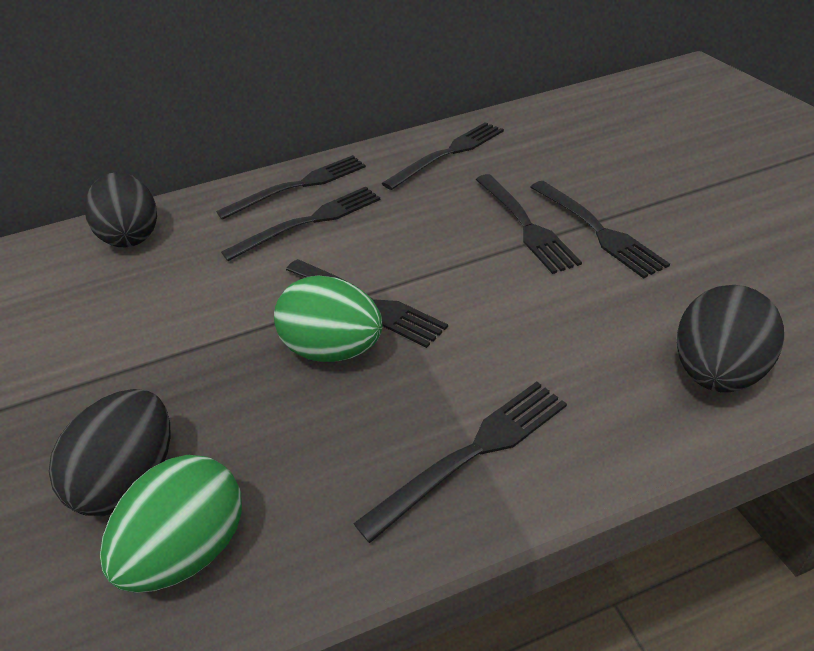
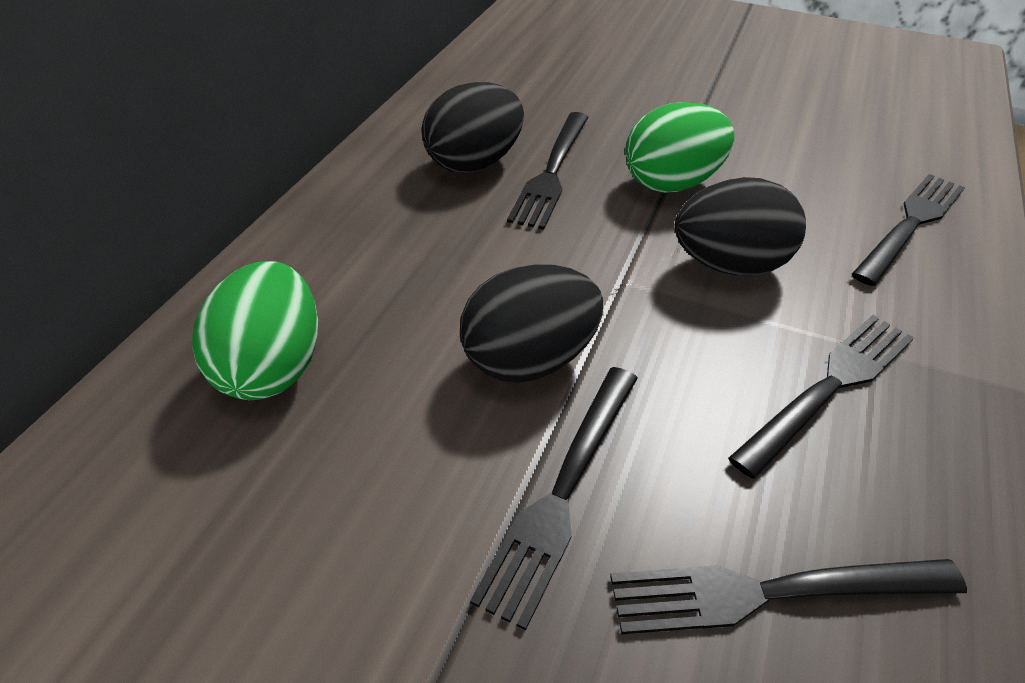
black fork: 7 -> 5

